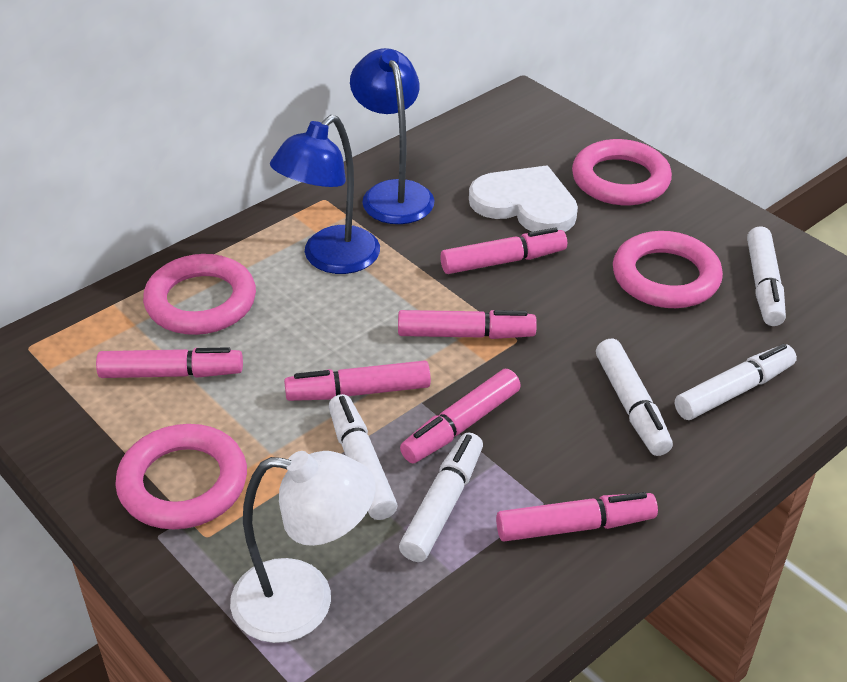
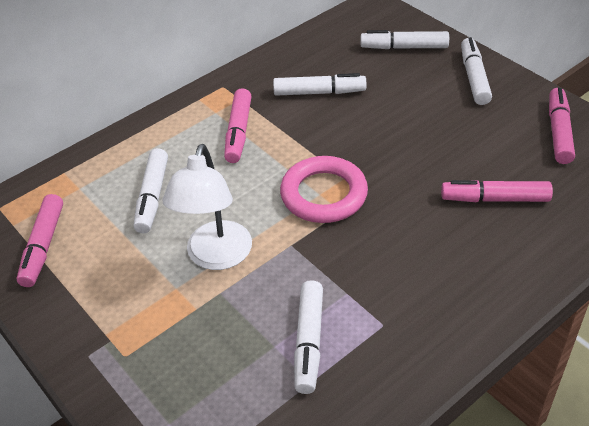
blue lamp: 2 -> 0
pink marker: 6 -> 4
pink ring: 4 -> 1
white heart: 1 -> 0

